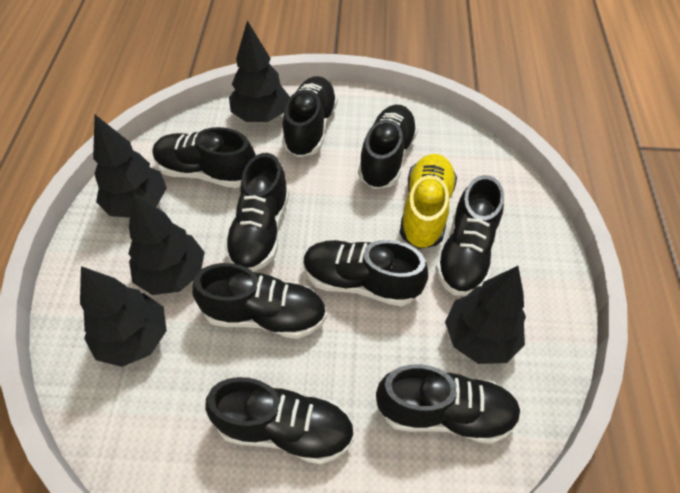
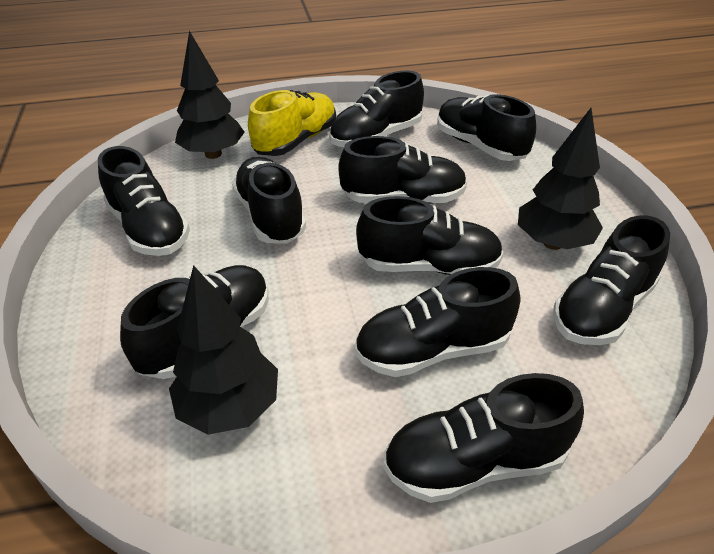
black shoe: 9 -> 10
black tree: 5 -> 3

